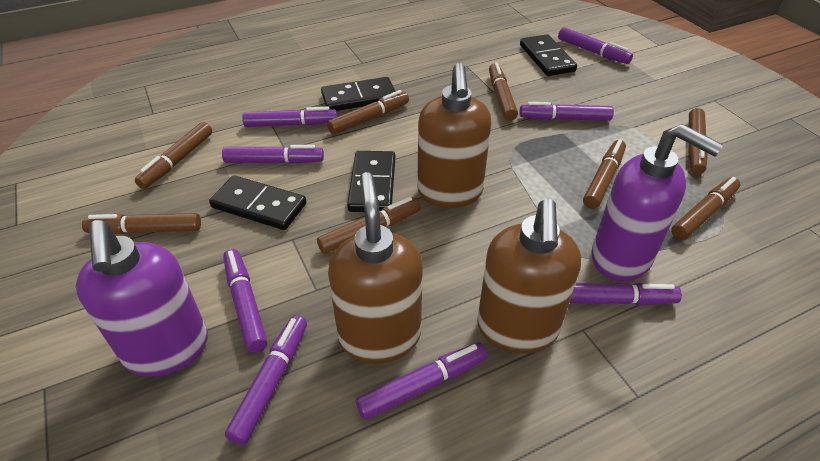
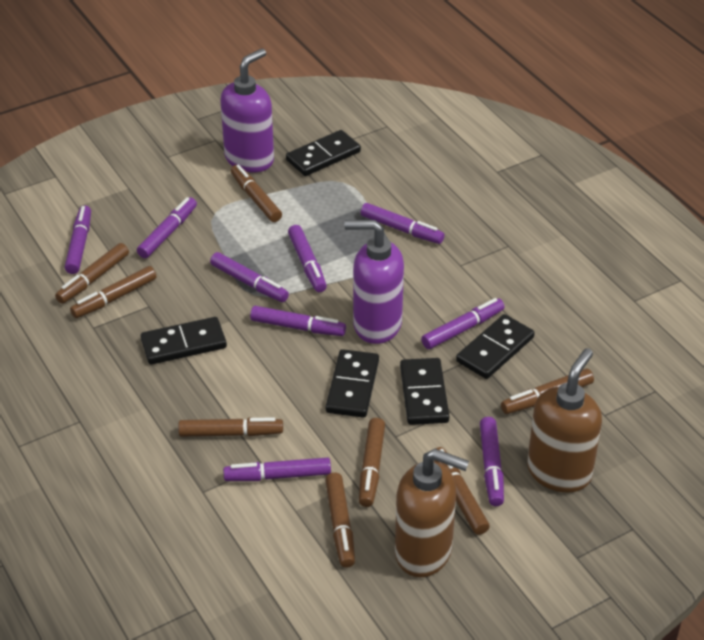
black domino: 4 -> 5
brown soap dispenser: 3 -> 2
purple marker: 8 -> 9

